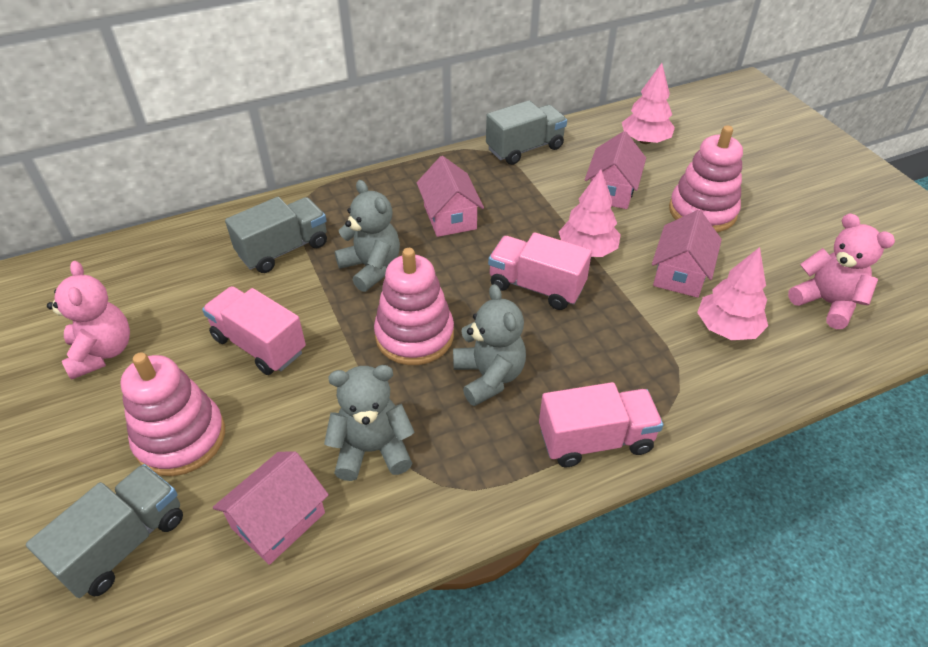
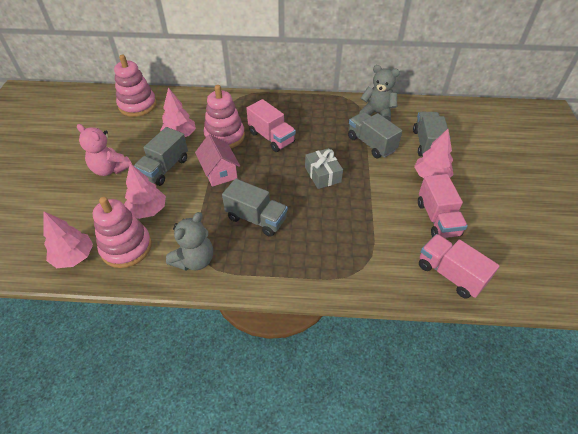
grey gift: 0 -> 1
grey teddy bear: 3 -> 2
grey truck: 3 -> 4
pink house: 4 -> 1
pink teddy bear: 2 -> 1
pink tree: 3 -> 4

